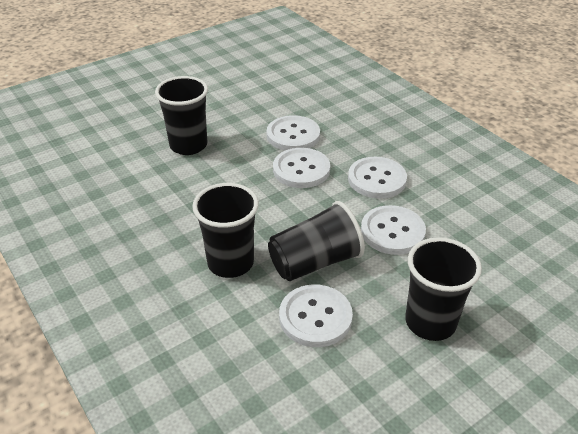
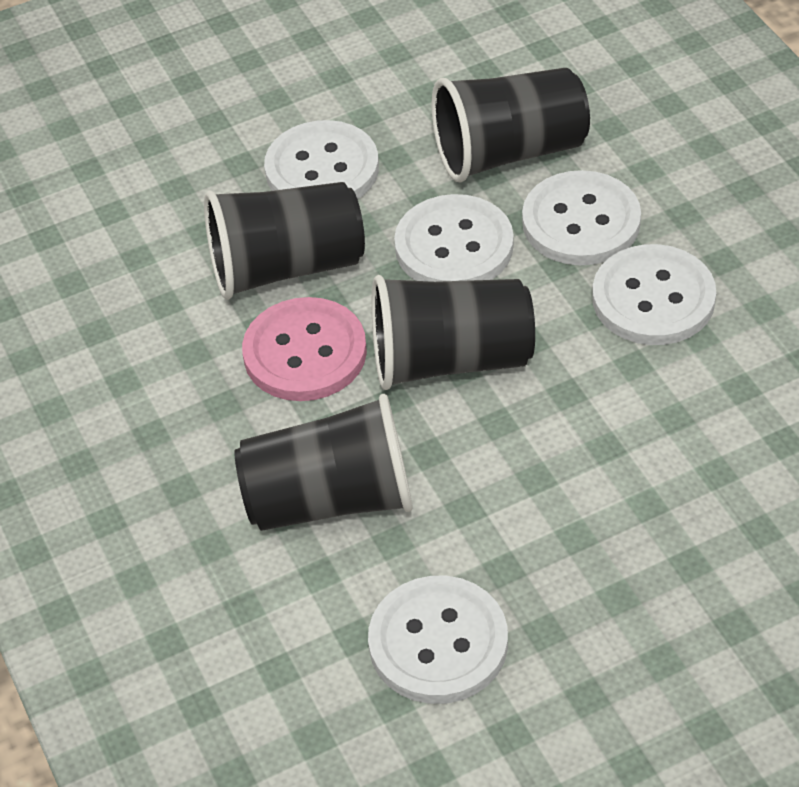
pink button: 0 -> 1

